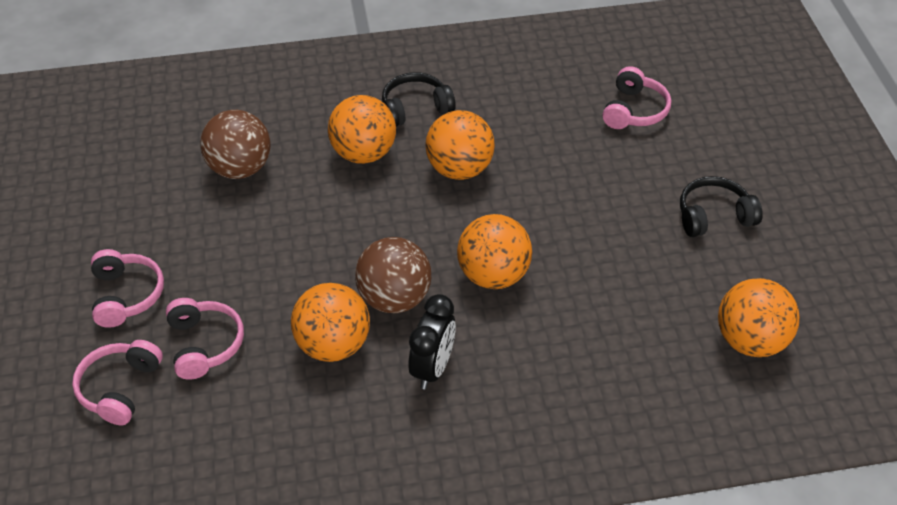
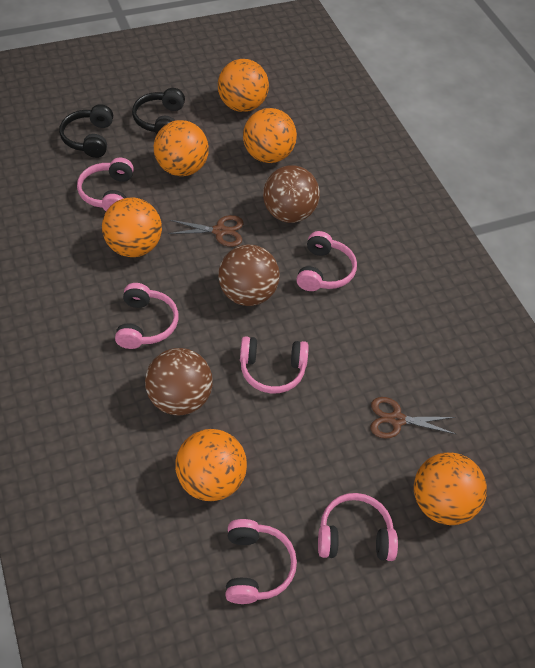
black clock: 1 -> 0
brown ball: 2 -> 3
brown scissors: 0 -> 2
orange ball: 5 -> 6
pink headphones: 4 -> 6

